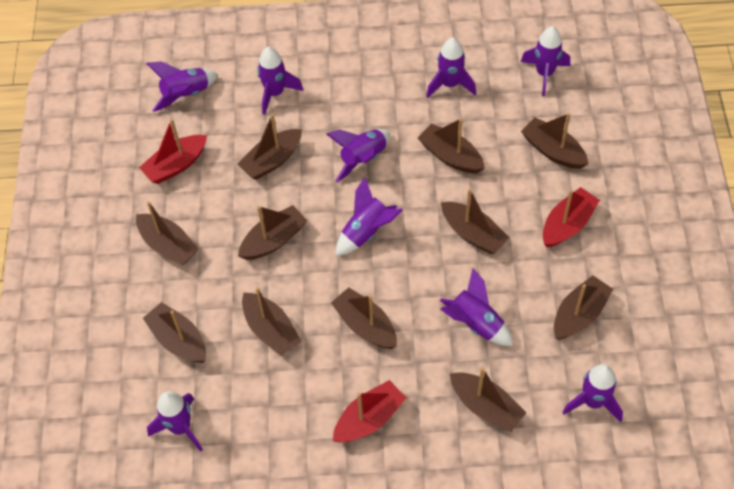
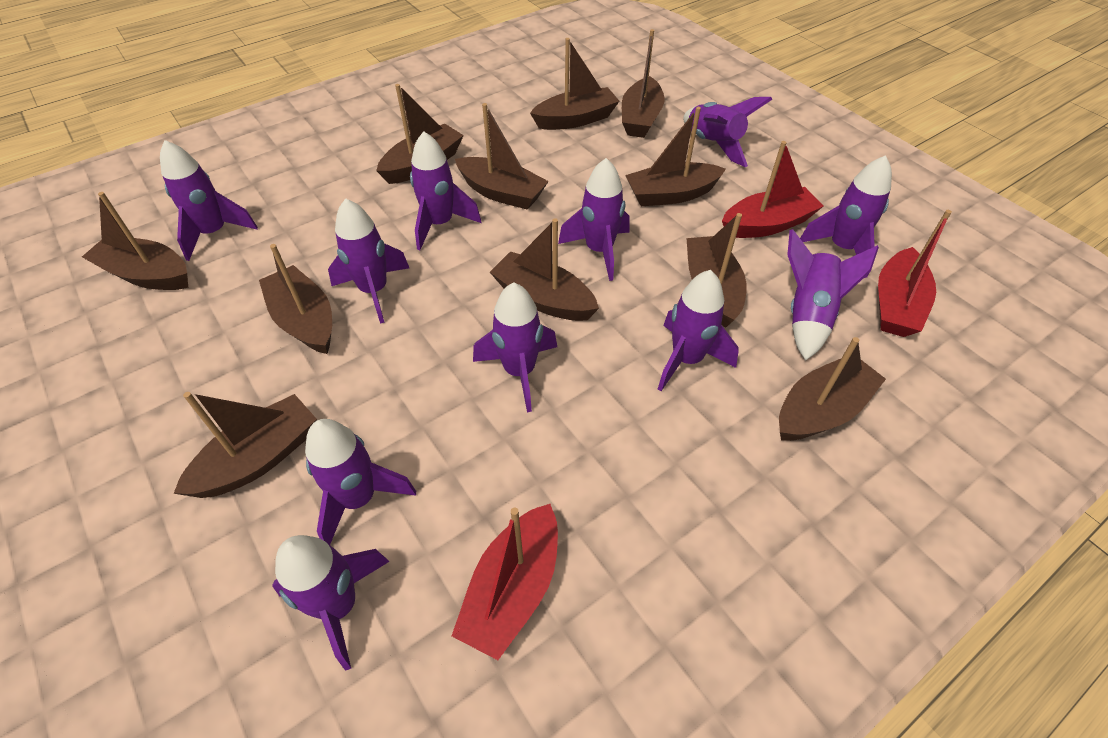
purple rocket: 9 -> 11

